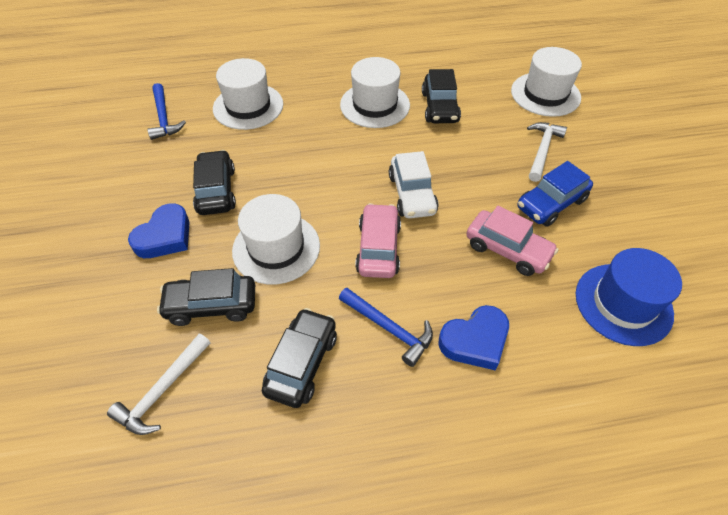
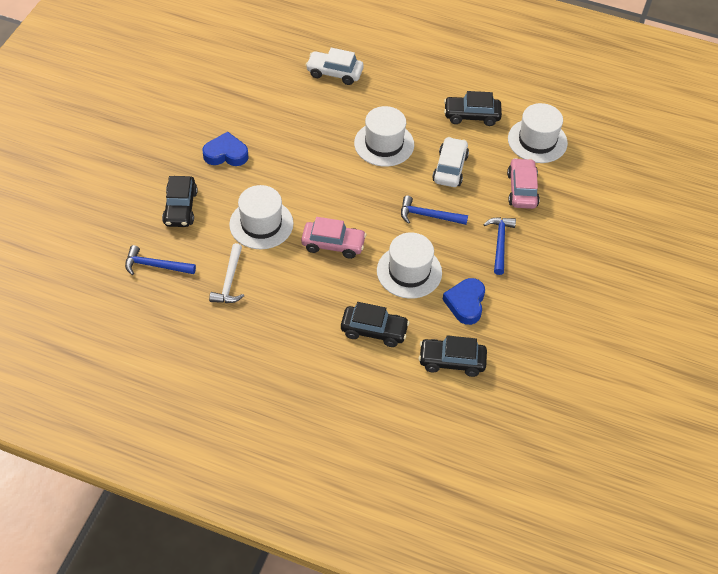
blue car: 1 -> 0
blue hammer: 2 -> 3
blue hat: 1 -> 0
white car: 1 -> 2
white hammer: 2 -> 1

